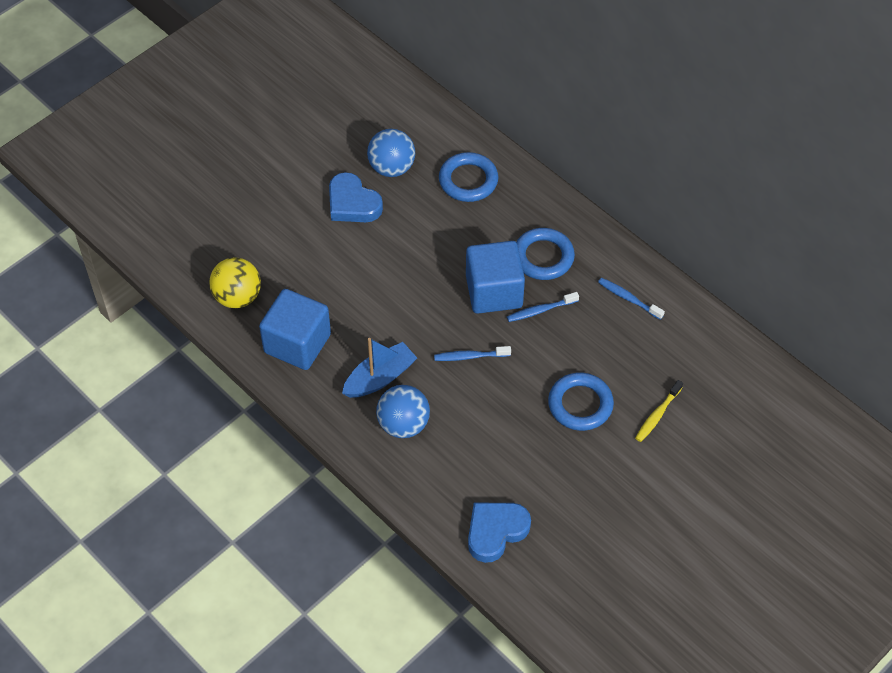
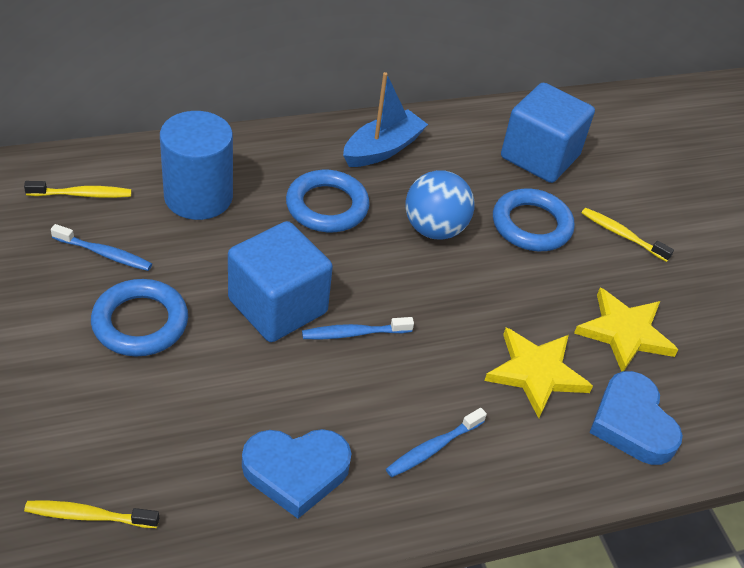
blue ball: 2 -> 1
blue cylinder: 0 -> 1
yellow ball: 1 -> 0
yellow star: 0 -> 2
yellow toothbrush: 1 -> 3

